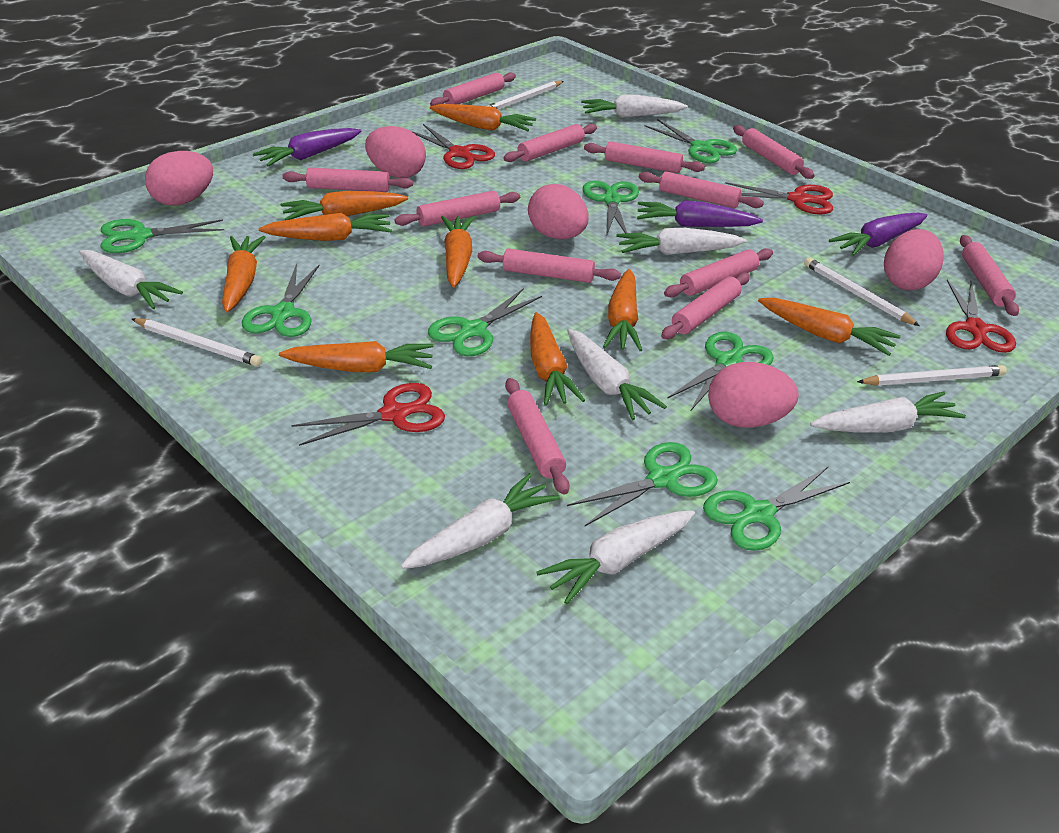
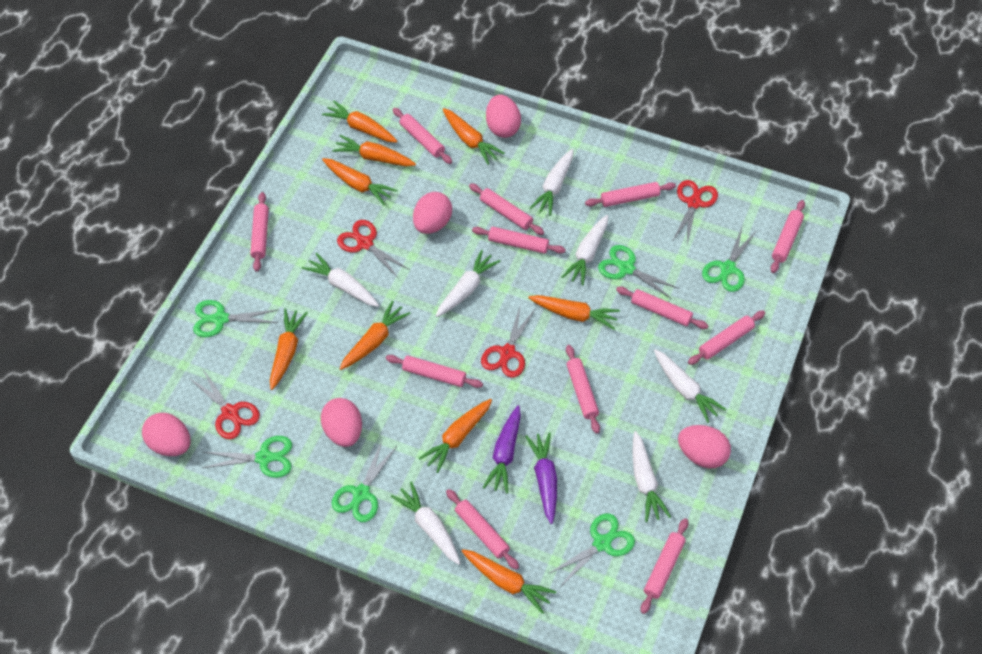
green scissors: 8 -> 6
purple carrot: 3 -> 2
white pencil: 4 -> 0

